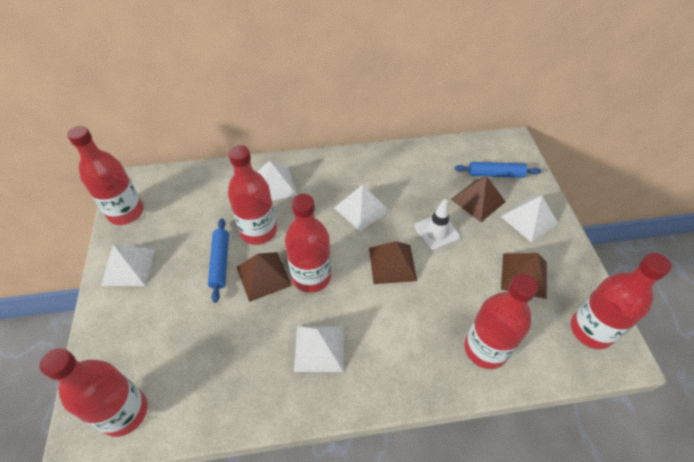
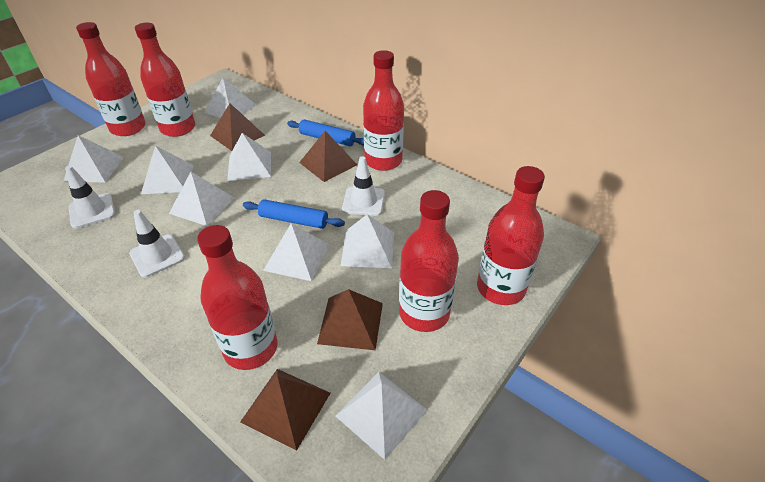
white pyramid: 5 -> 8
white traffic cone: 1 -> 3

